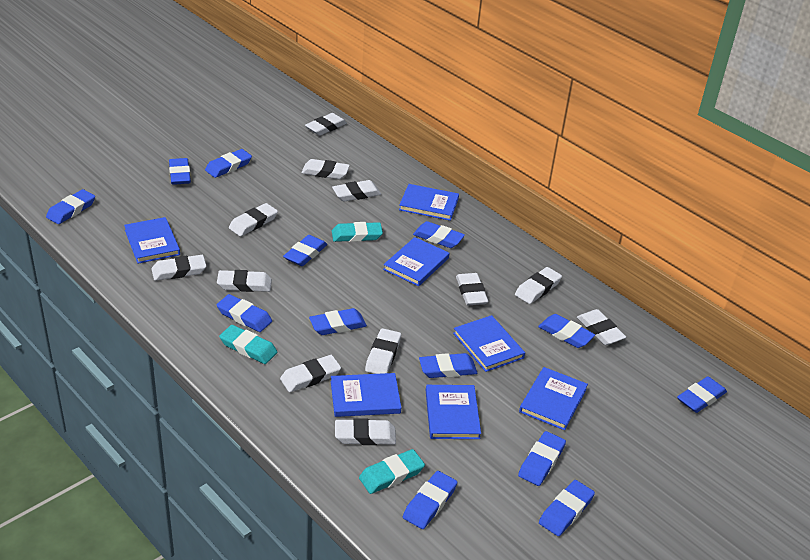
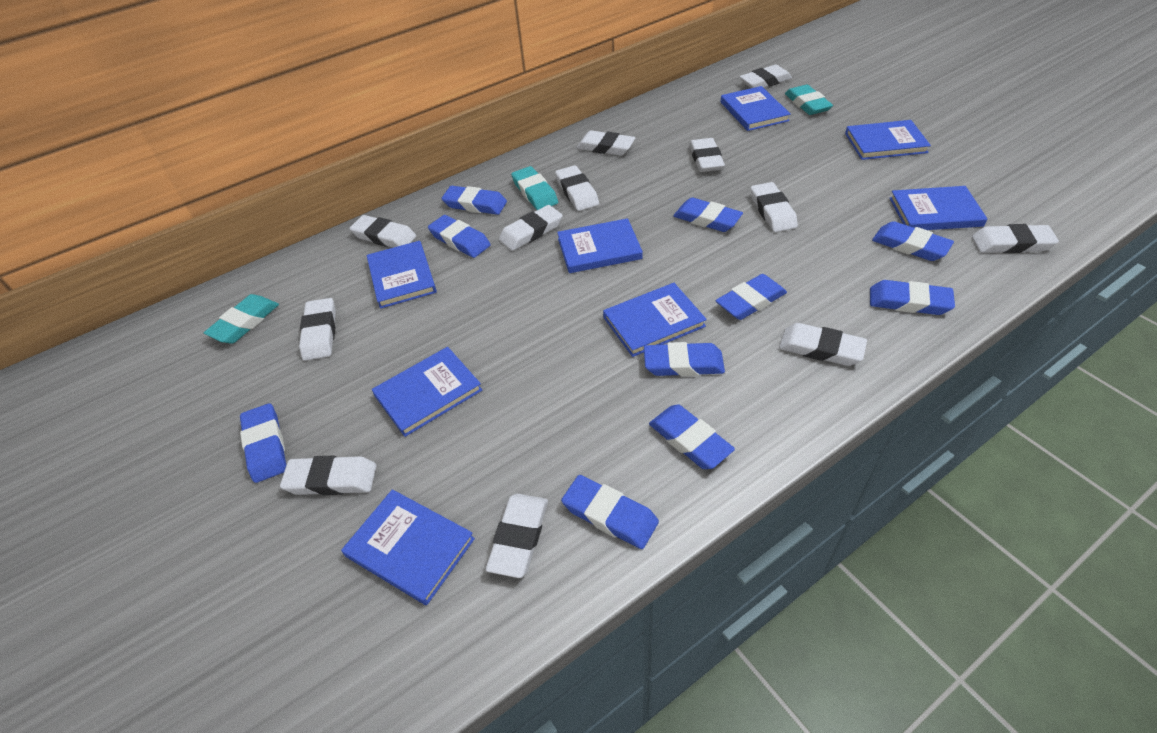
blue book: 7 -> 8
blue eraser: 13 -> 10

